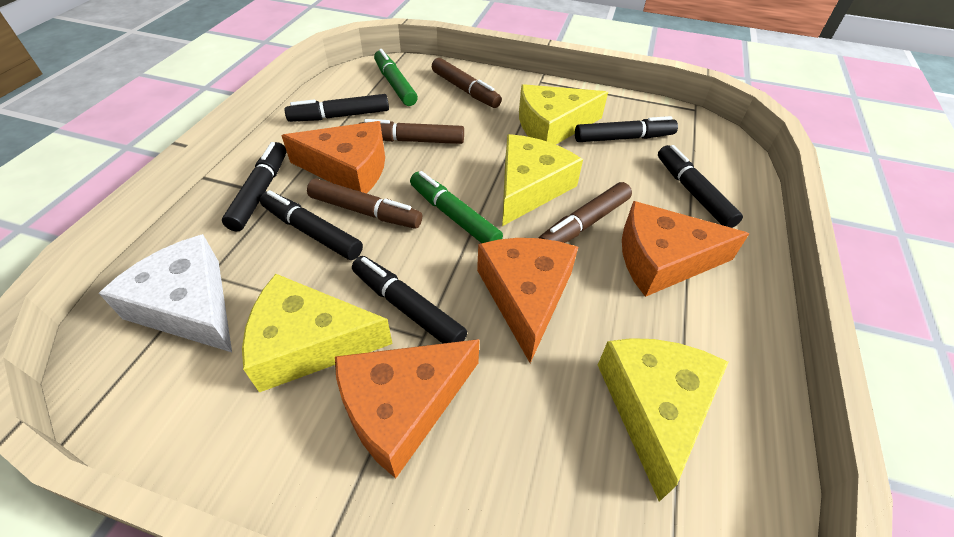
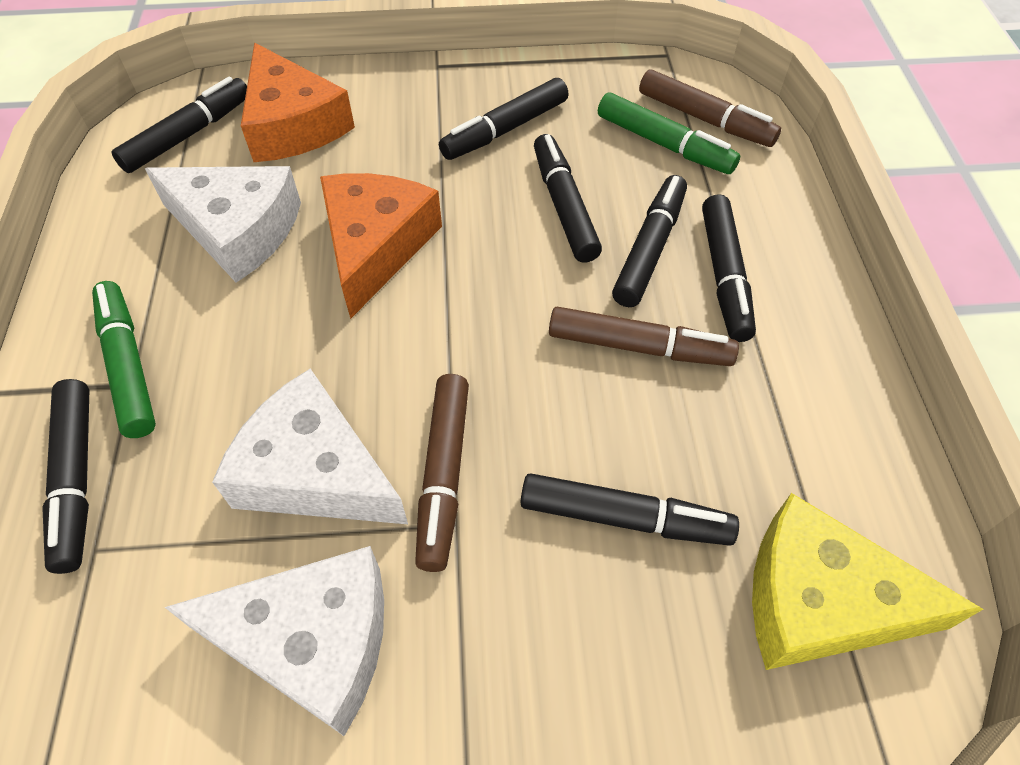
black marker: 6 -> 7
brown marker: 4 -> 3
orange cheese: 4 -> 2
white cheese: 1 -> 3
yellow cheese: 4 -> 1

